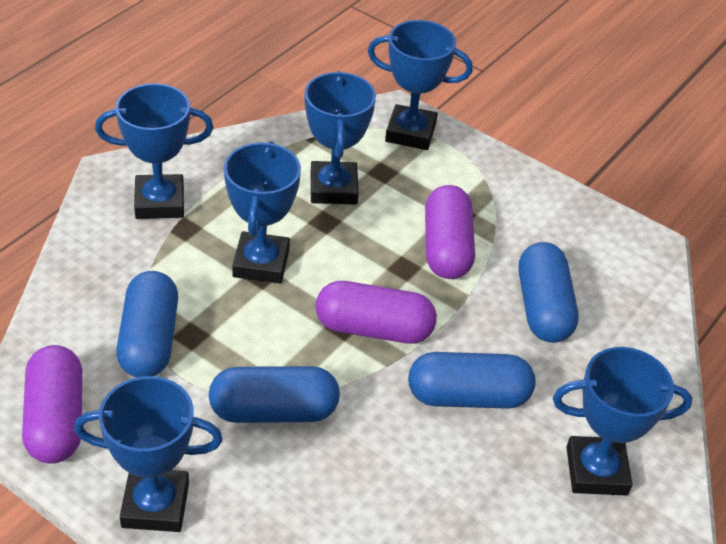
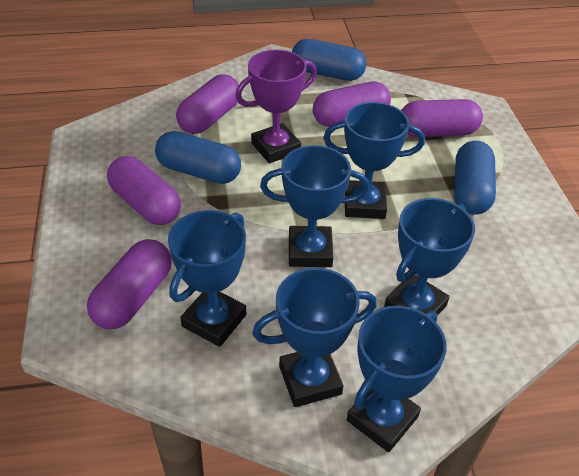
blue capsule: 4 -> 3
purple capsule: 3 -> 5
purple trophy: 0 -> 1

